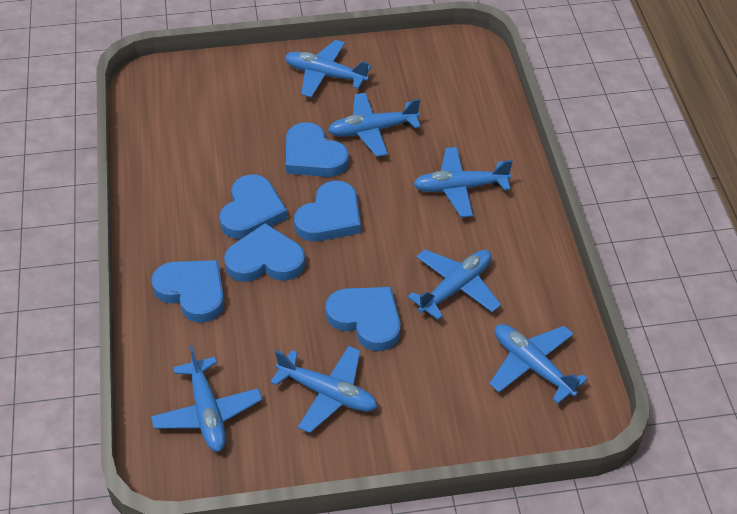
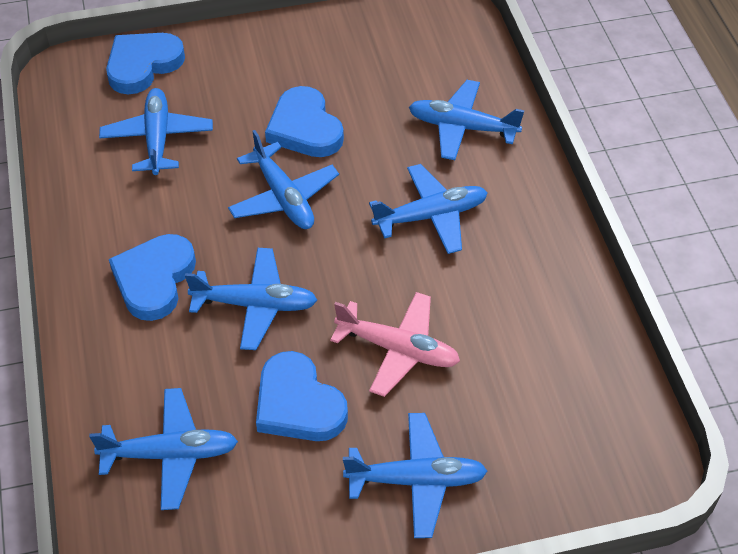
blue heart: 6 -> 4
pink plane: 0 -> 1

